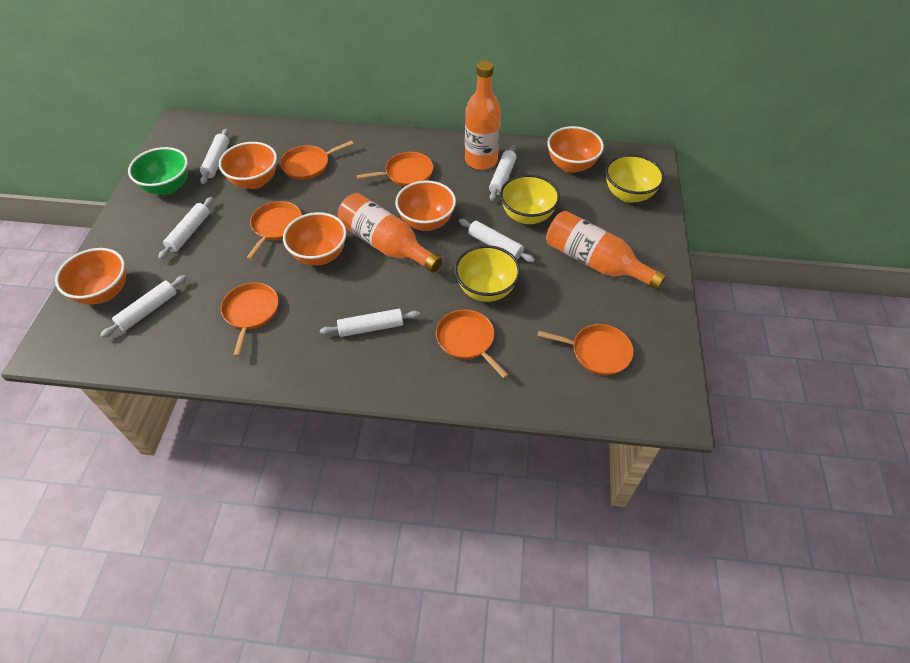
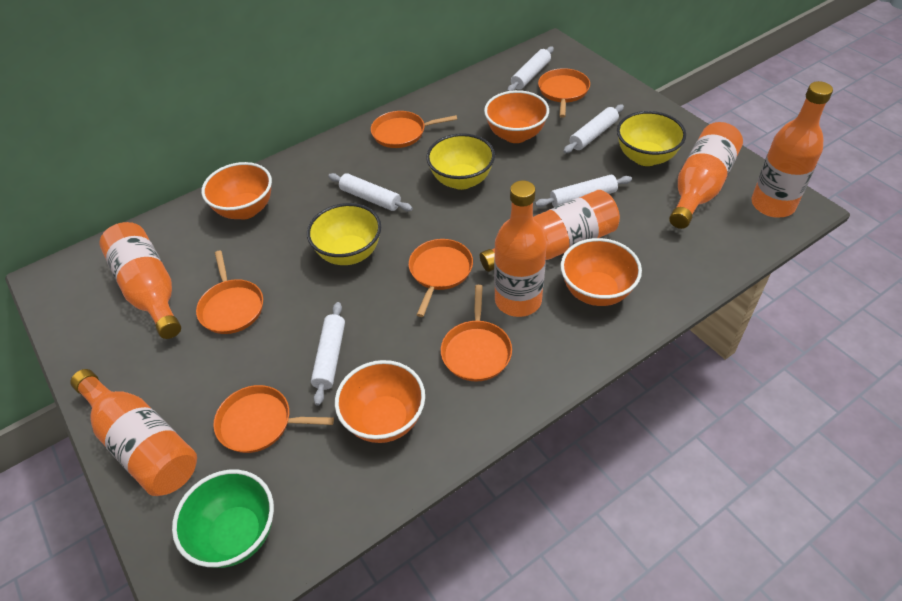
orange bottle: 3 -> 6
orange bowl: 5 -> 4
white rolling pin: 6 -> 5

